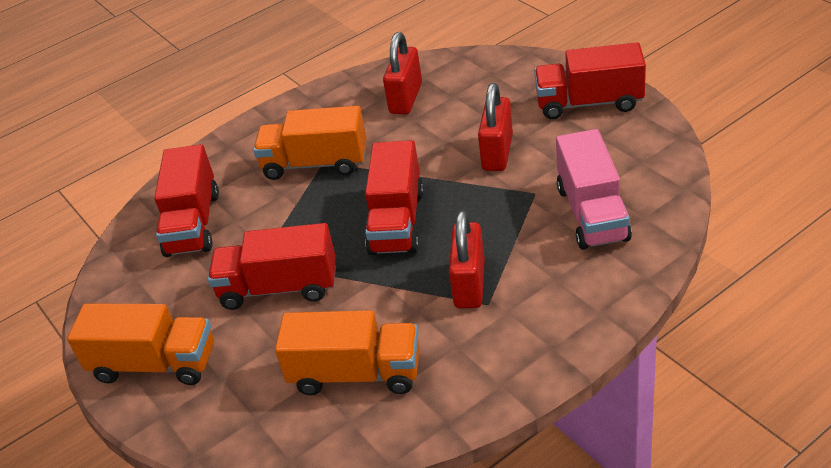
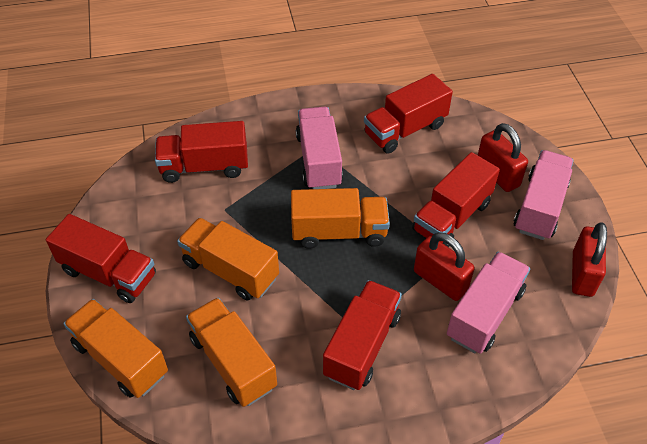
orange truck: 3 -> 4
pink truck: 1 -> 3
red truck: 4 -> 5

